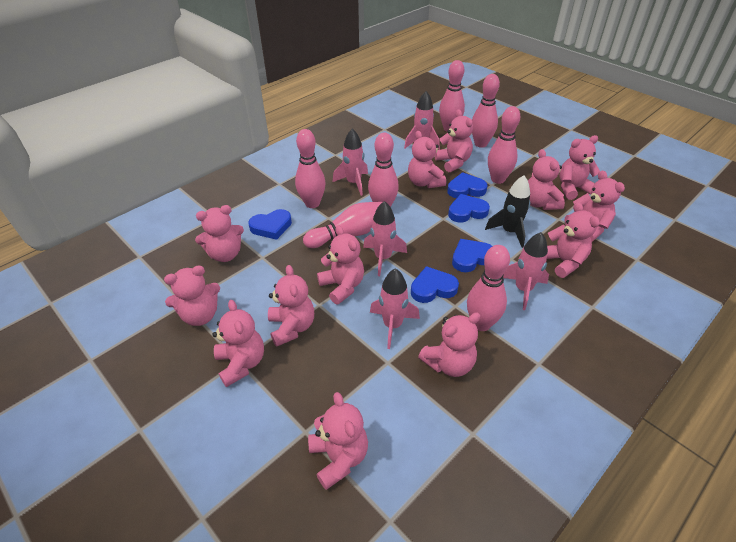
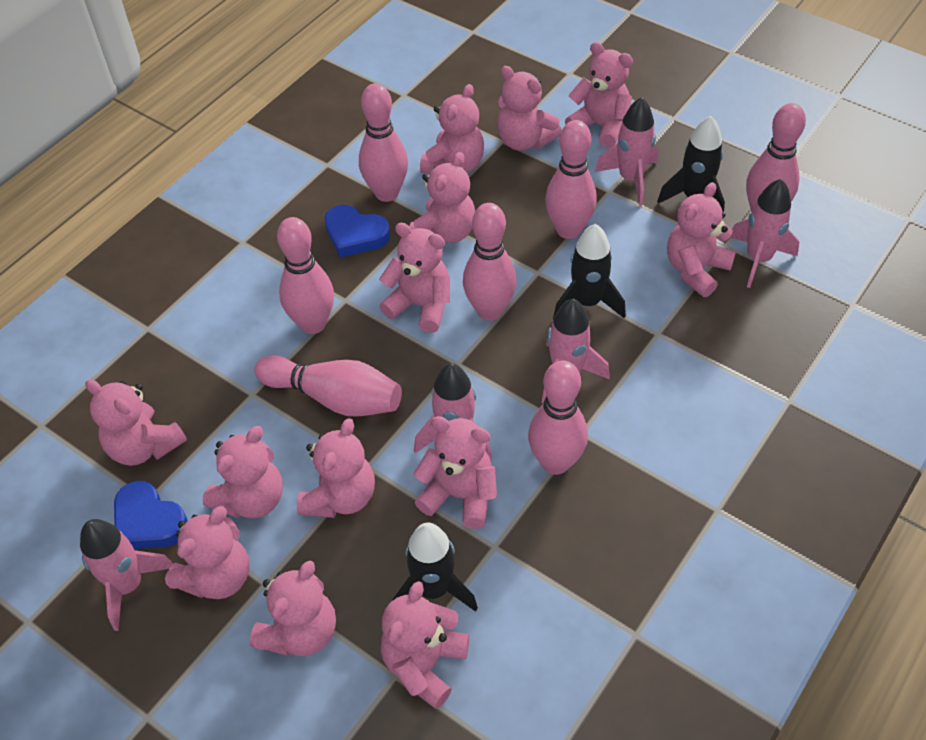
black rocket: 1 -> 3
blue heart: 5 -> 2

